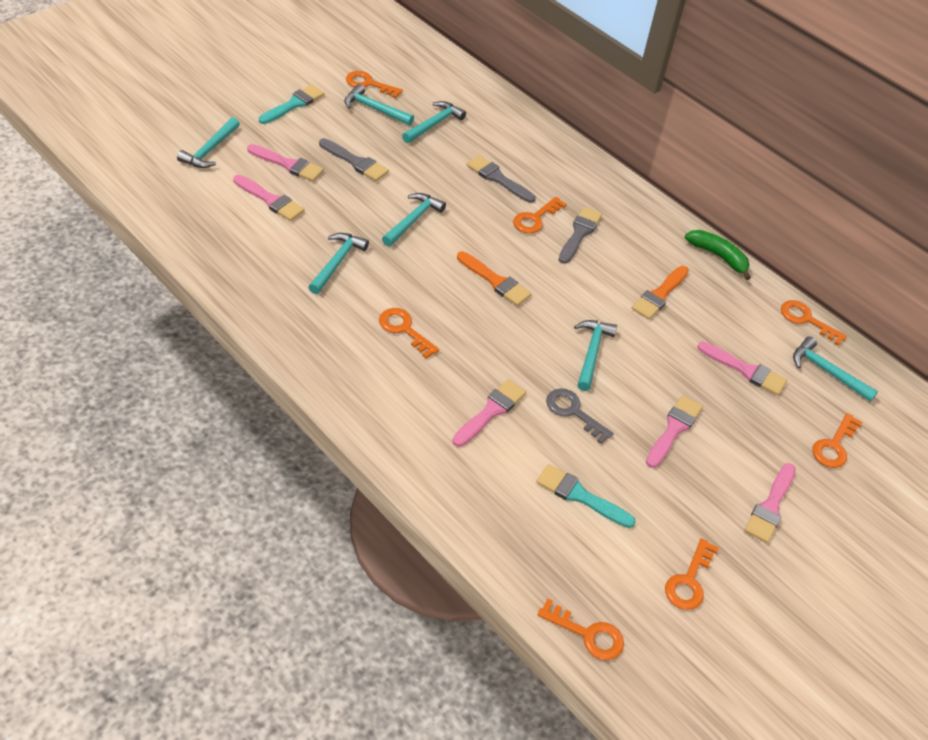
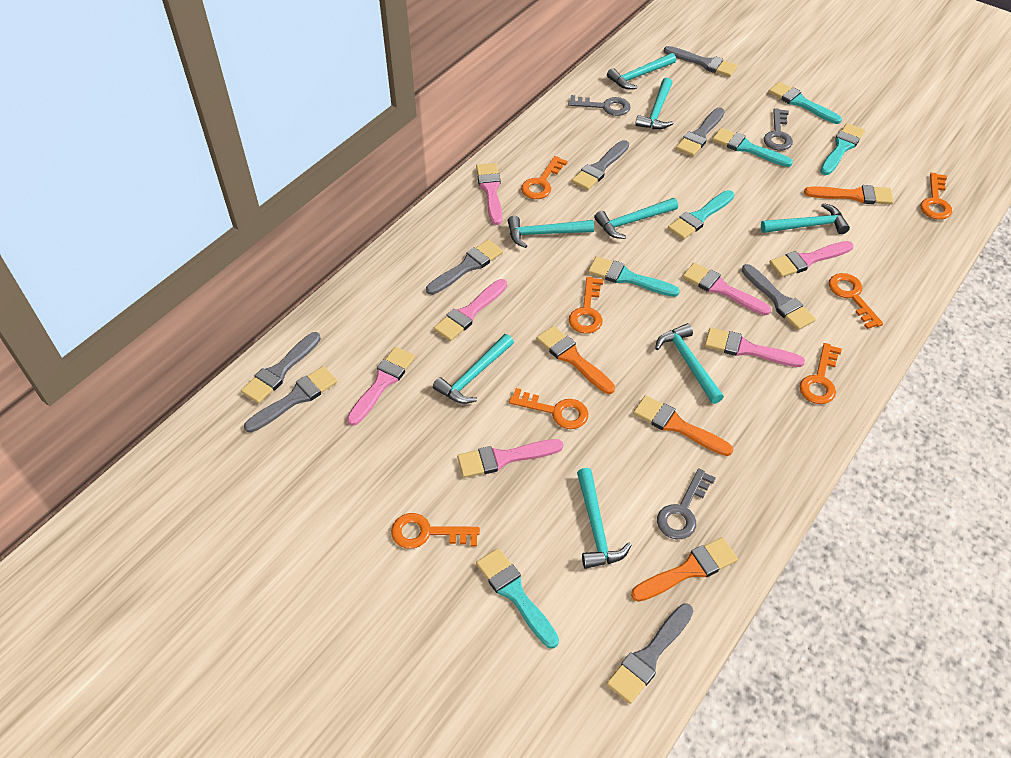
green banana: 1 -> 0
grey brush: 3 -> 8
grey key: 1 -> 3
orange brush: 2 -> 4
pink brush: 6 -> 7
turquoise brush: 2 -> 6
turquoise hammer: 7 -> 8

